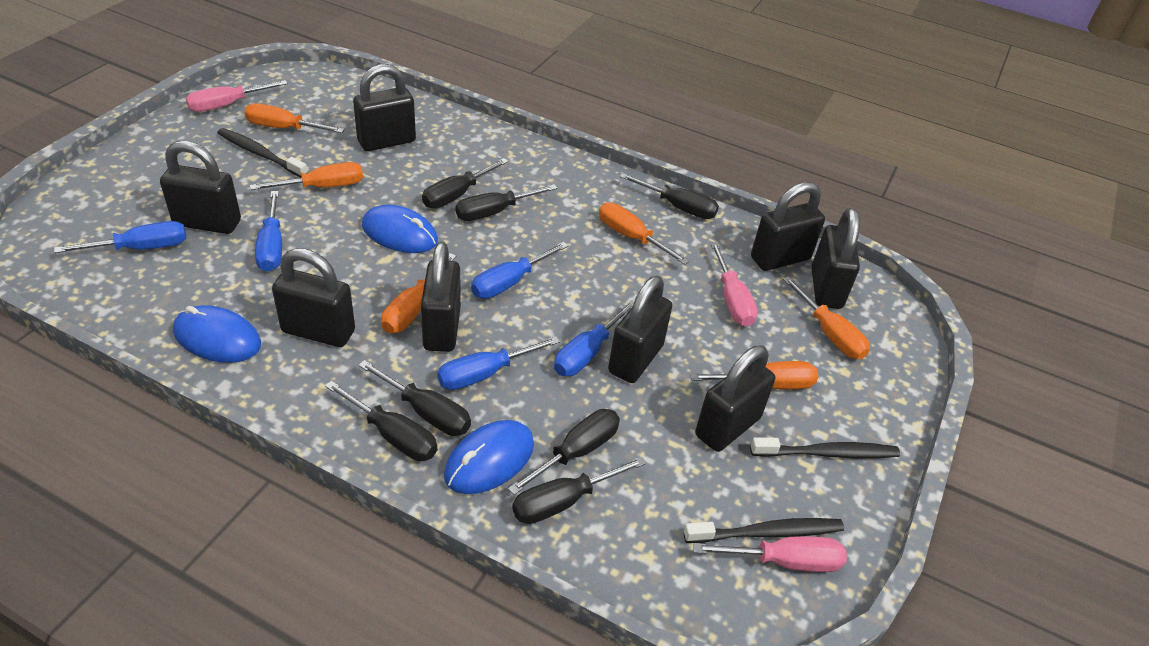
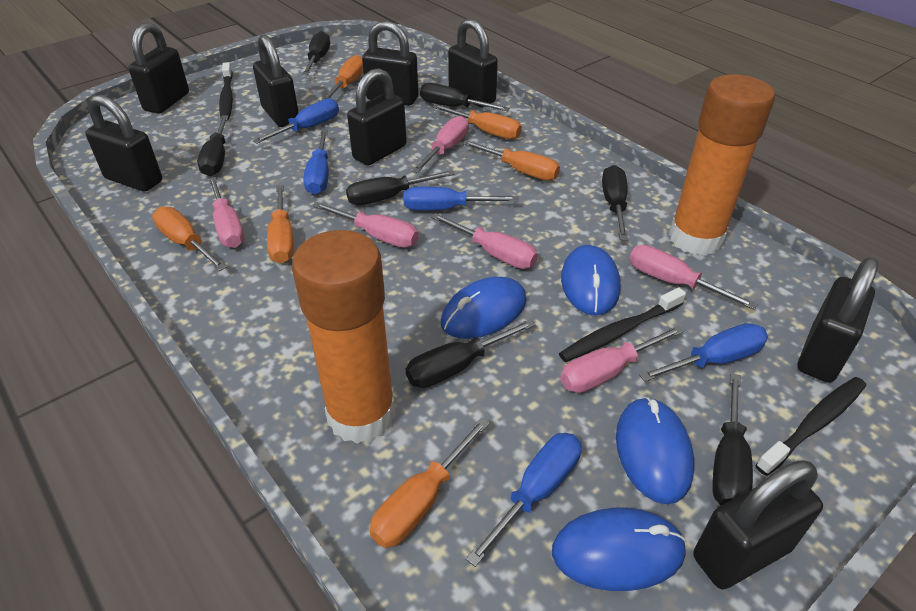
blue mouse: 3 -> 4
orange glue stick: 0 -> 2
pink screwdriver: 3 -> 6

